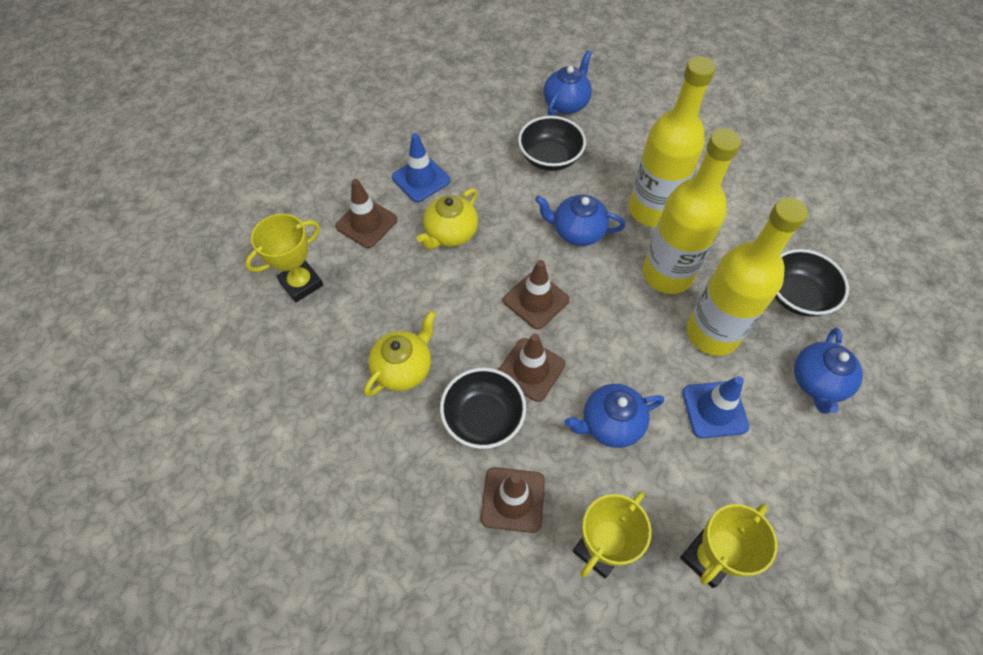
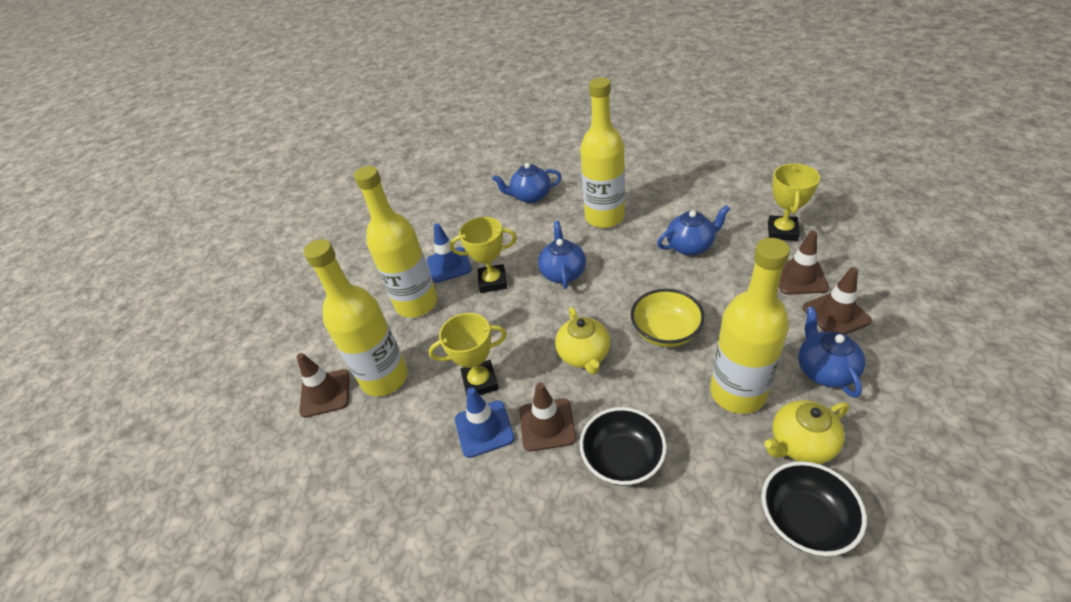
black bowl: 3 -> 2
yellow bottle: 3 -> 4
yellow bowl: 0 -> 1

